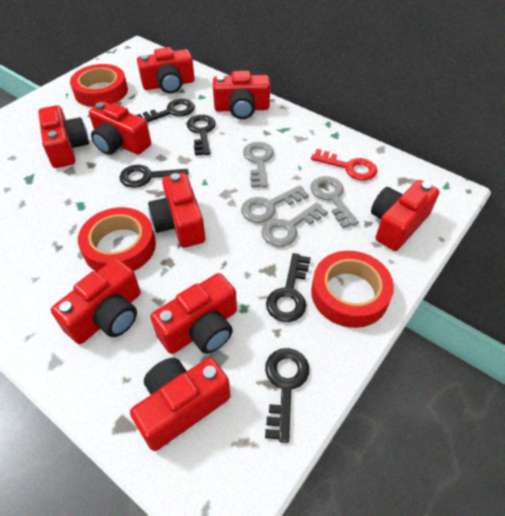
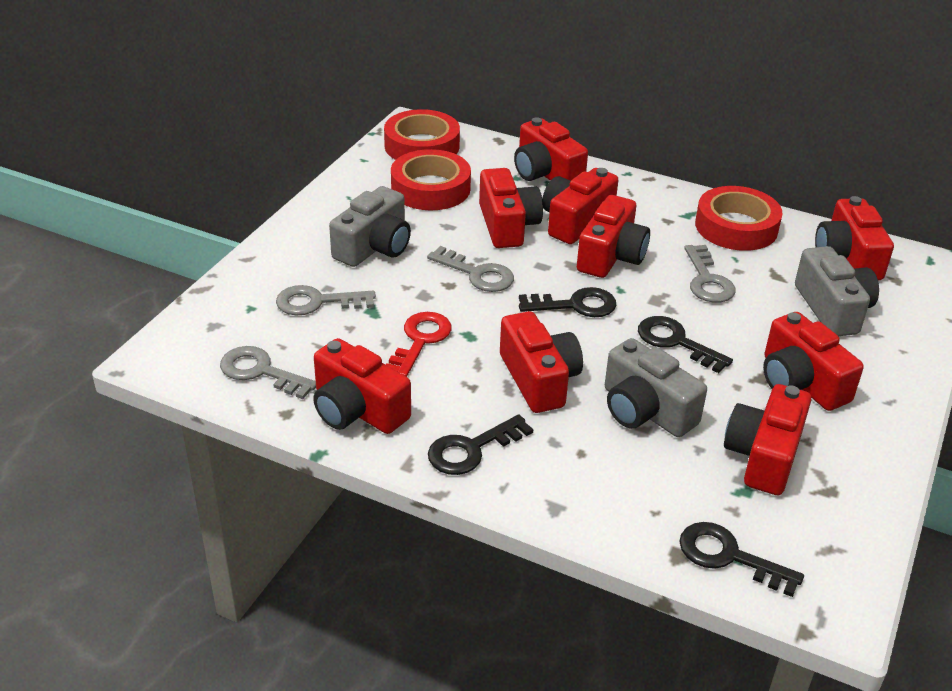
black key: 5 -> 4
grey camera: 0 -> 3

